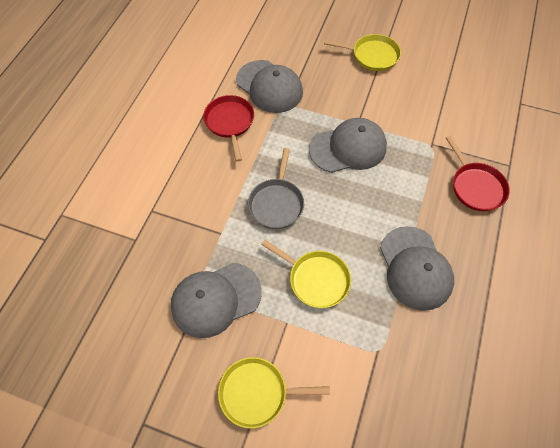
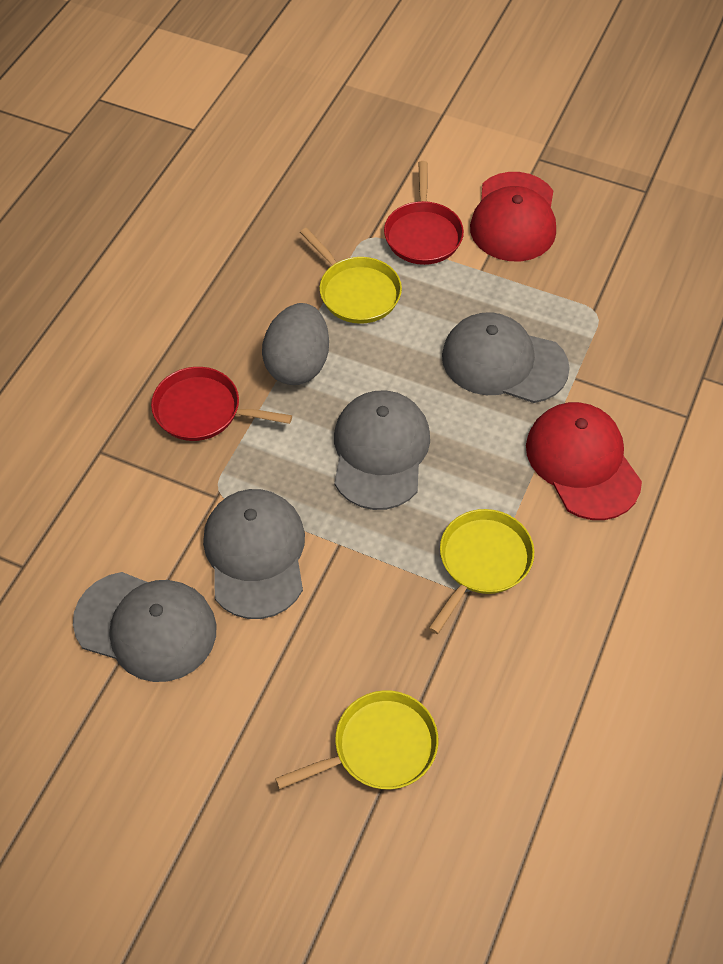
grey egg: 0 -> 1
grey pan: 1 -> 0
red cap: 0 -> 2

